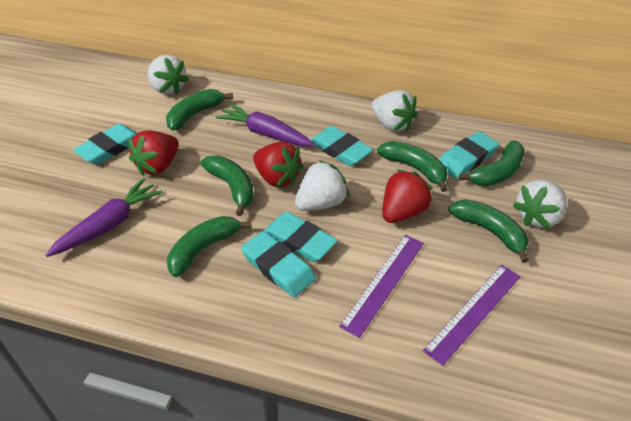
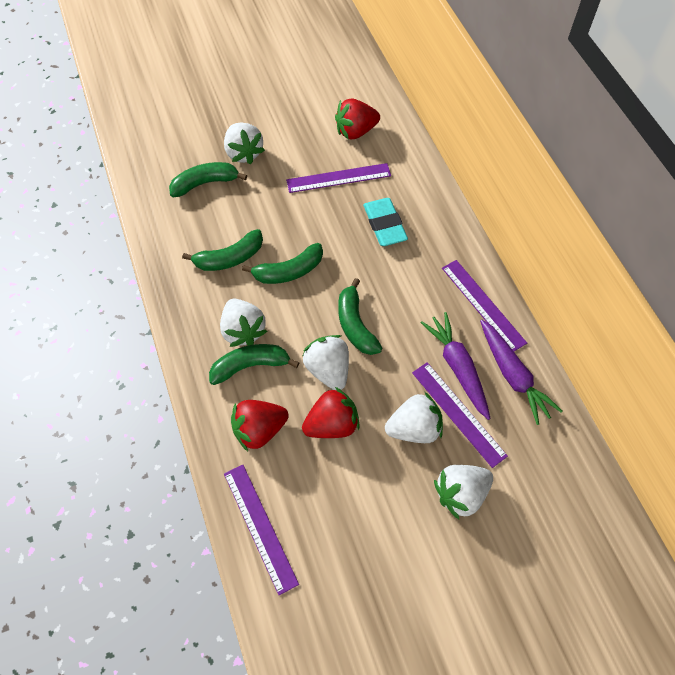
green banana: 6 -> 5
purple ruler: 2 -> 4
turquoise eraser: 5 -> 1
white strawberry: 4 -> 5

